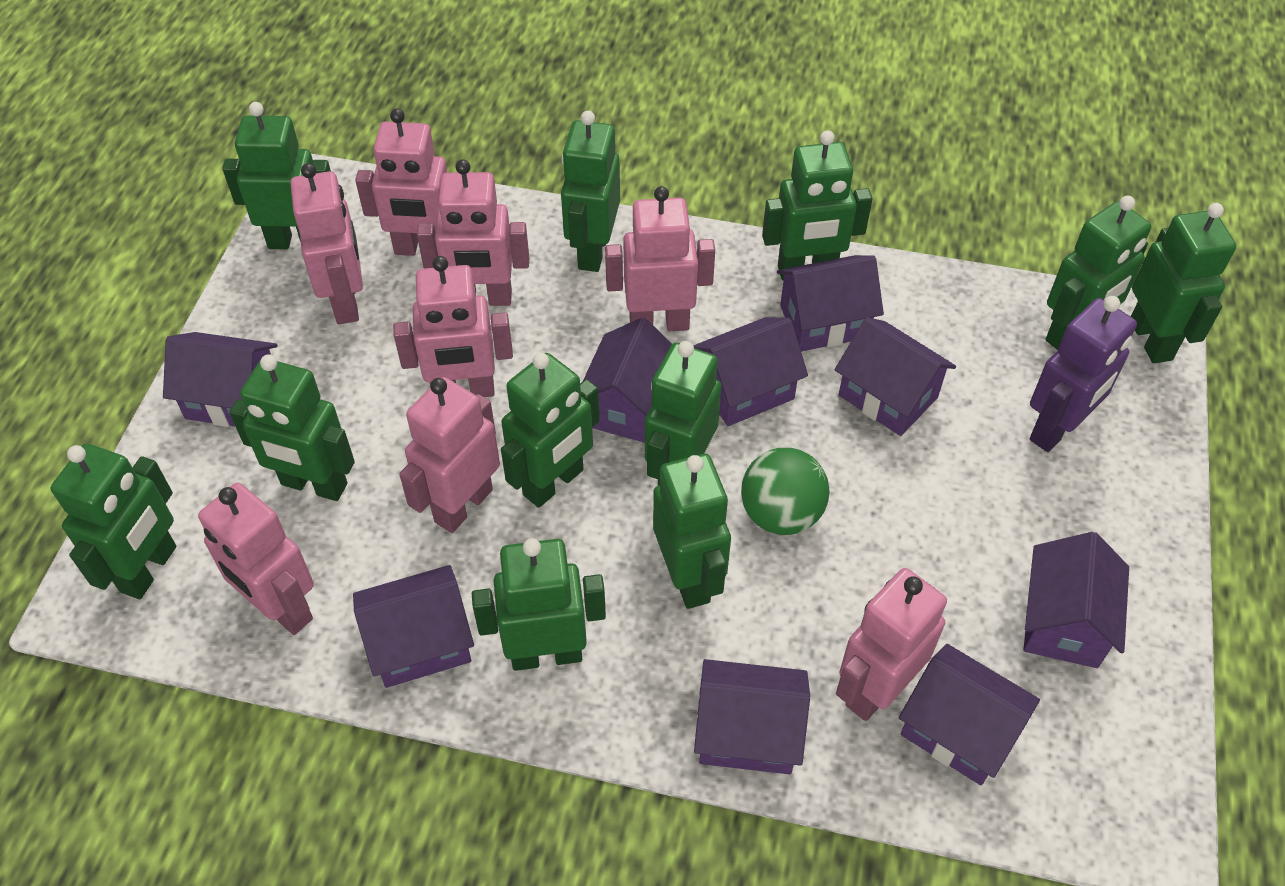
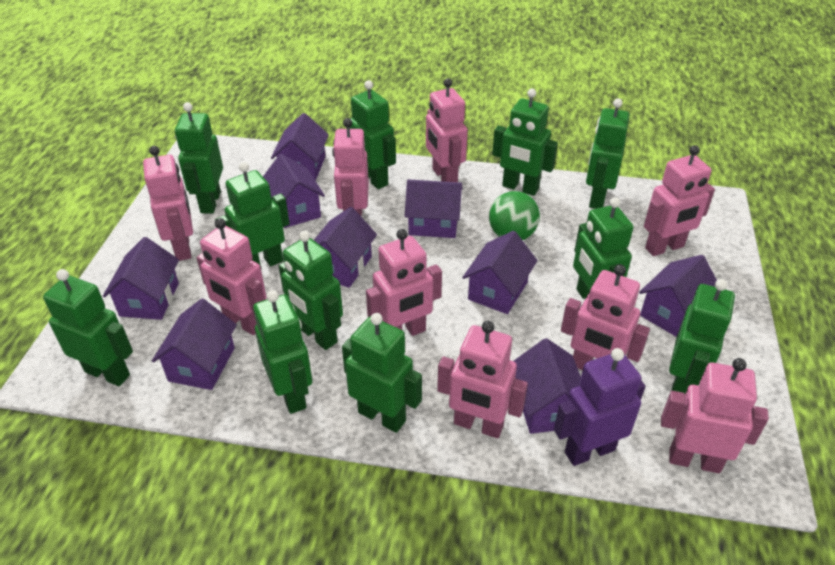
pink robot: 8 -> 9

